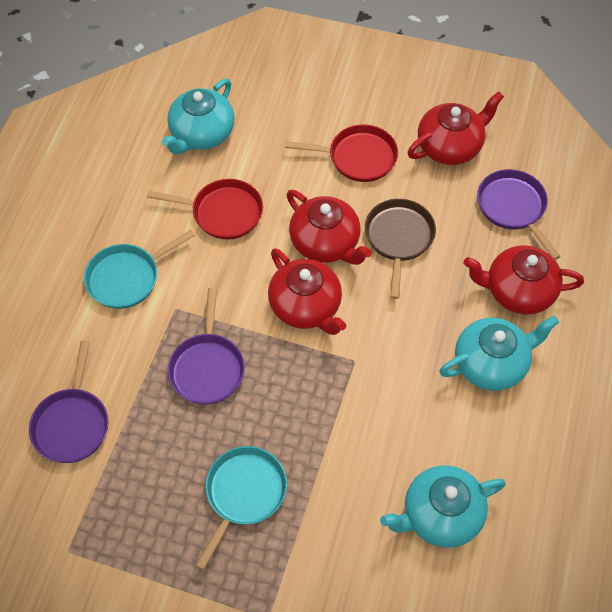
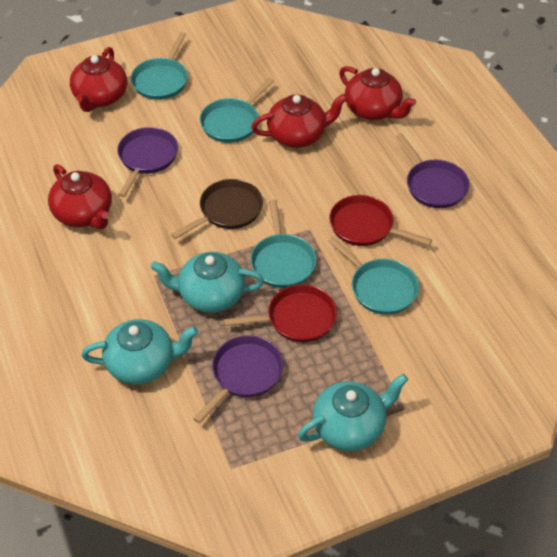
turquoise pan: 2 -> 4

